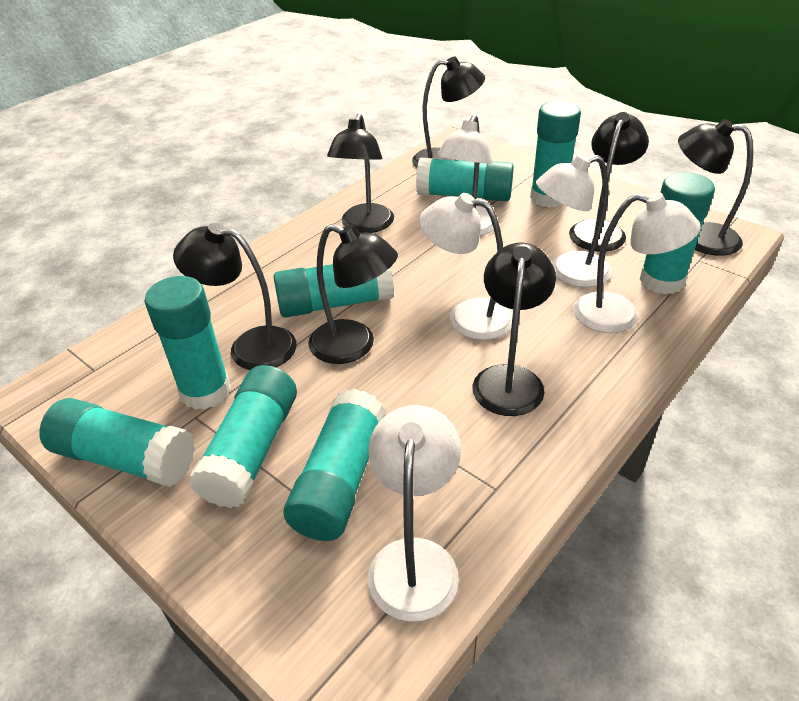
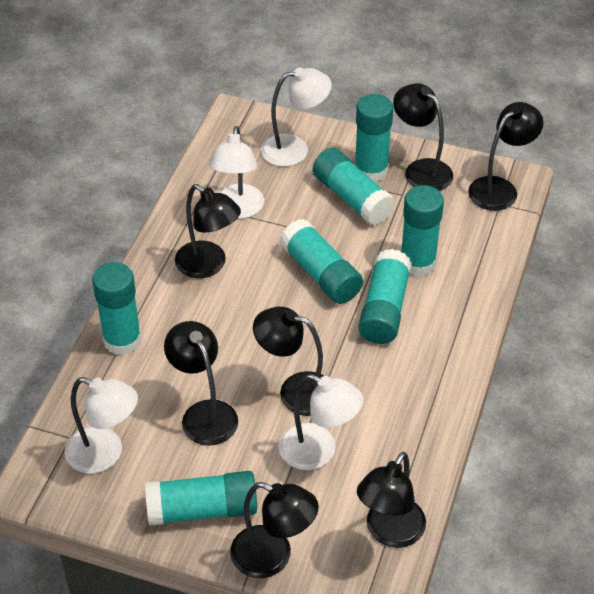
turquoise glue stick: 8 -> 7
white lamp: 5 -> 4

